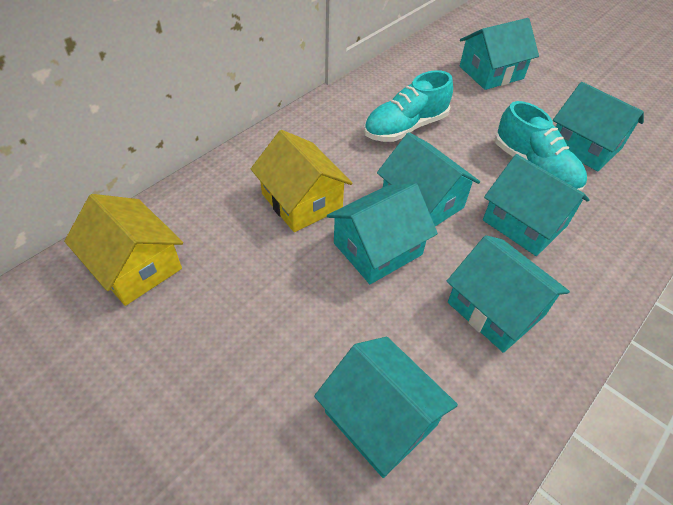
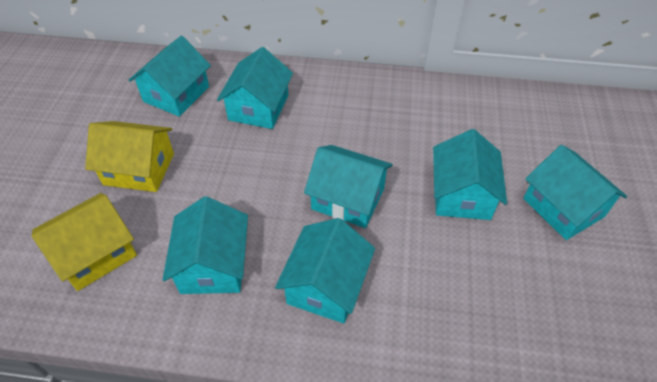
turquoise shoe: 2 -> 0

